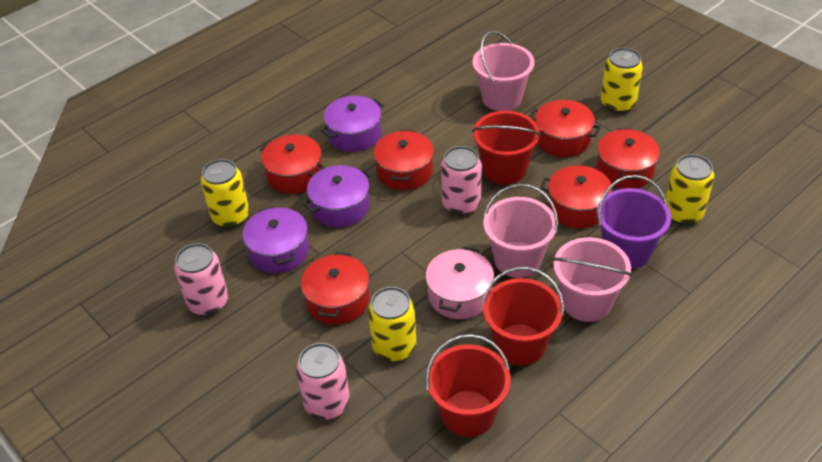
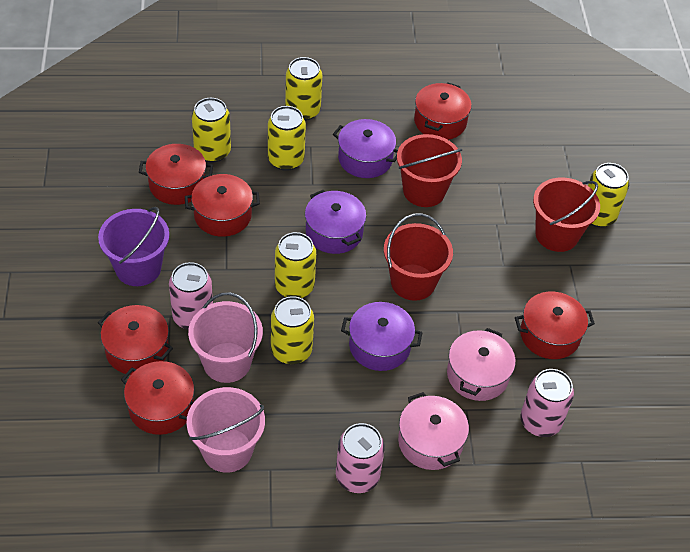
pink bucket: 3 -> 2
pink pot: 1 -> 2
yellow can: 4 -> 6

